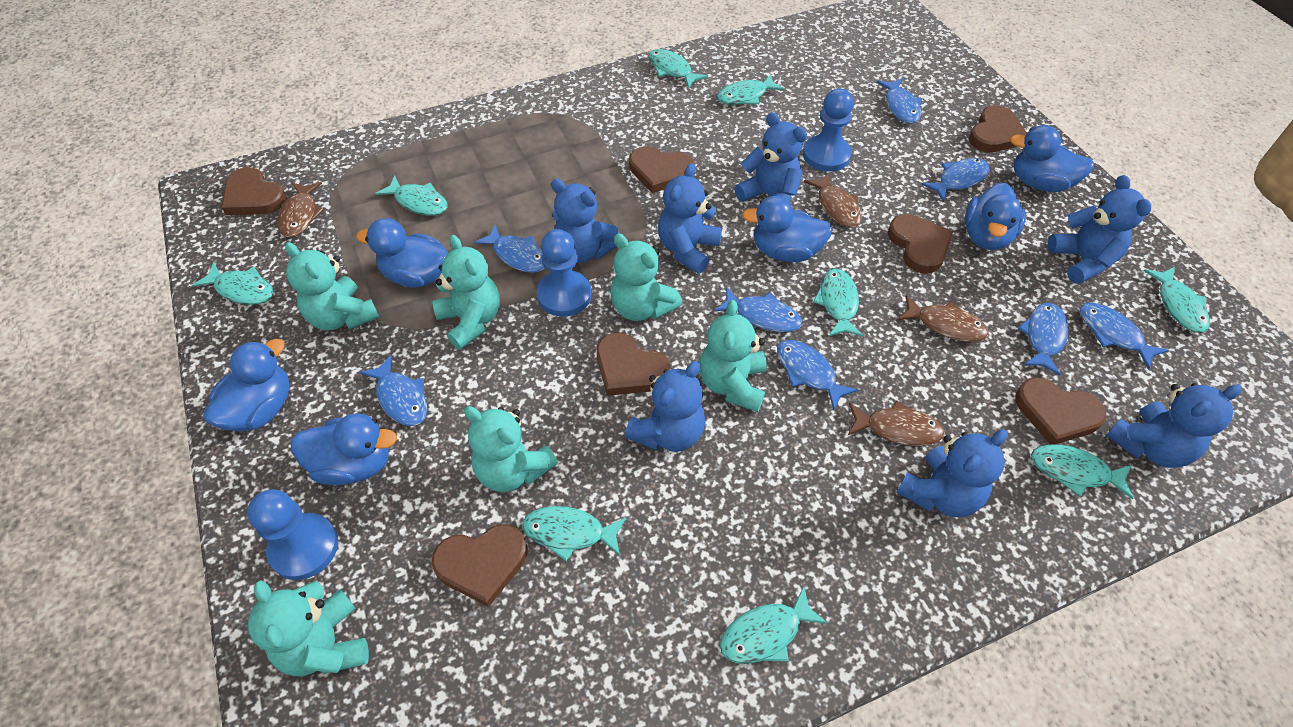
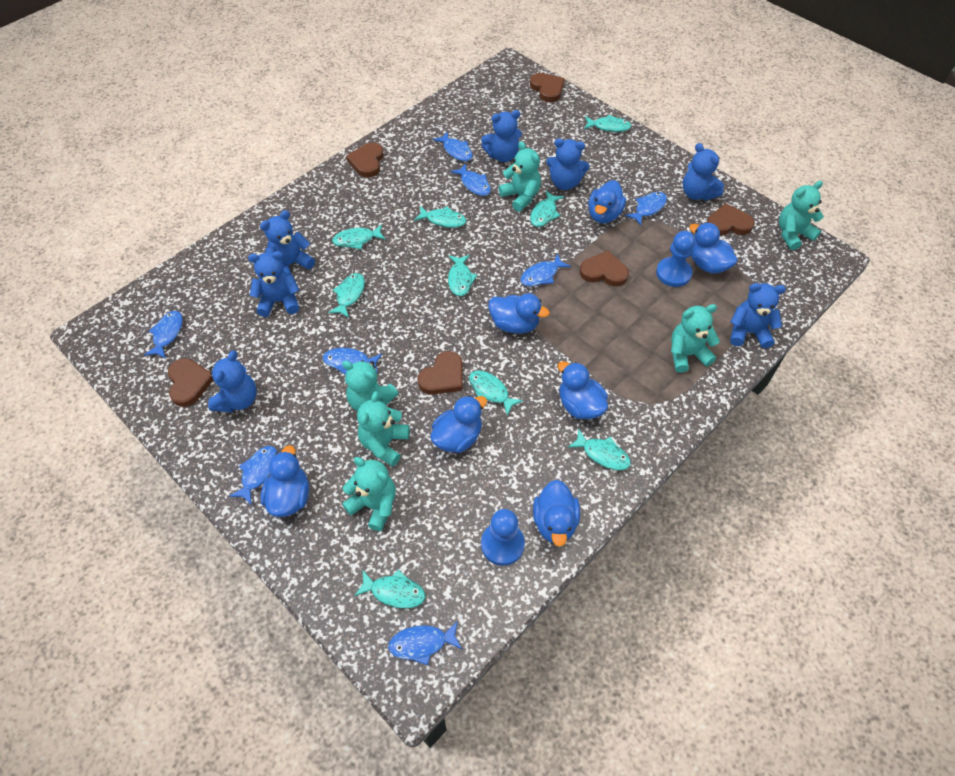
blue duck: 6 -> 7
blue pawn: 3 -> 2
brown fish: 4 -> 0
brown heart: 7 -> 6

